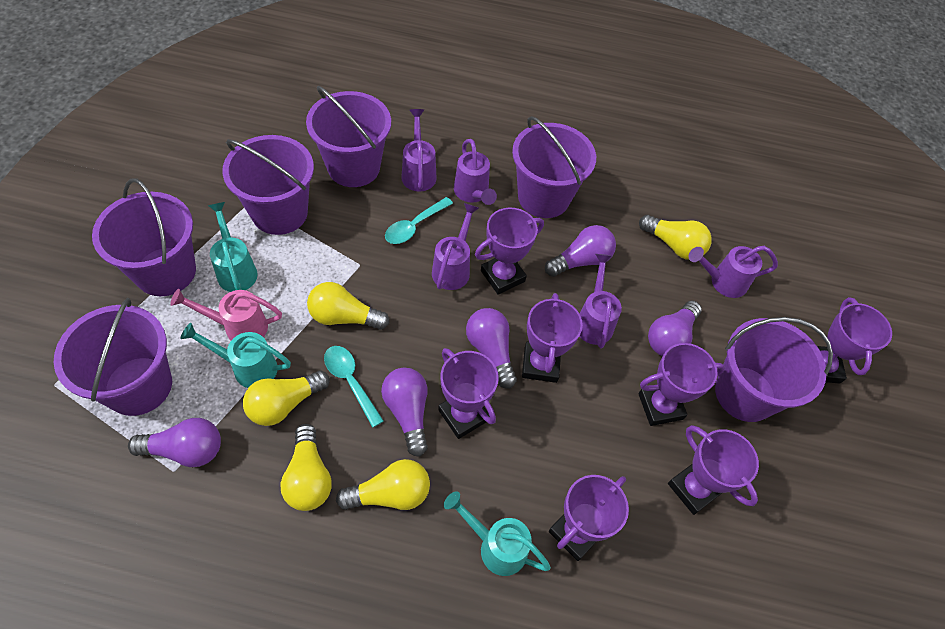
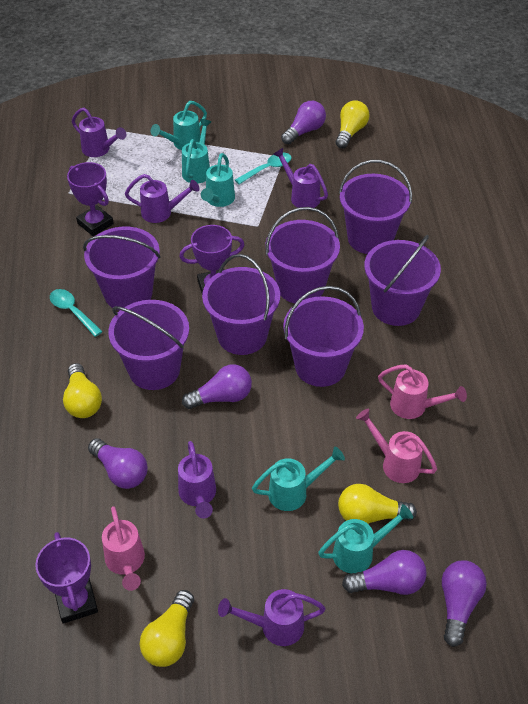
pink watering can: 1 -> 3
purple bucket: 6 -> 7
purple trophy: 7 -> 3
turquoise watering can: 3 -> 5
yellow light bulb: 5 -> 4

